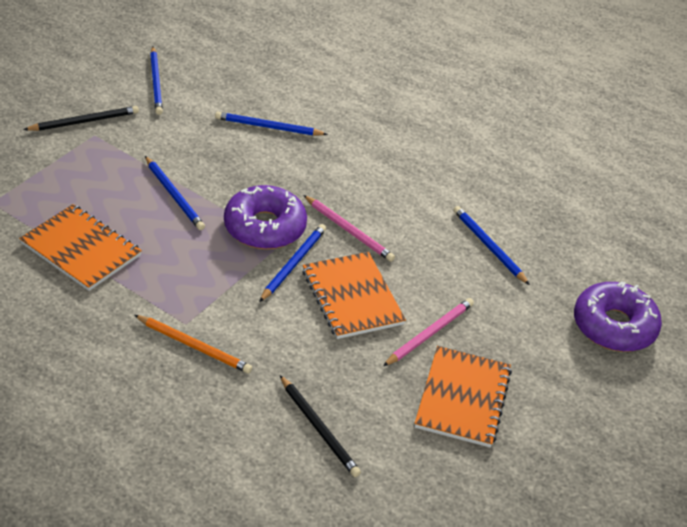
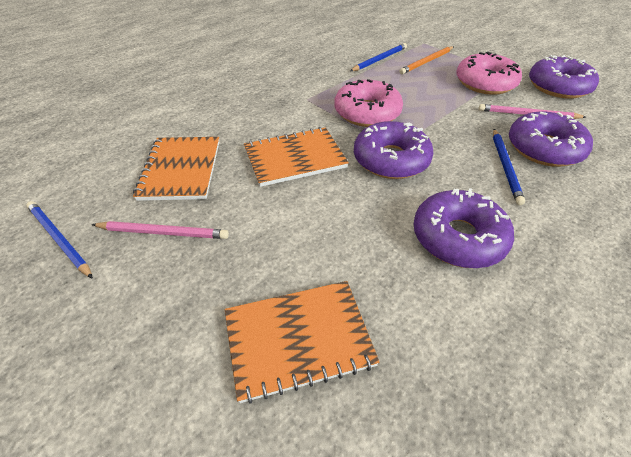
black pencil: 2 -> 0
blue pencil: 5 -> 3
pink donut: 0 -> 2
purple donut: 2 -> 4

